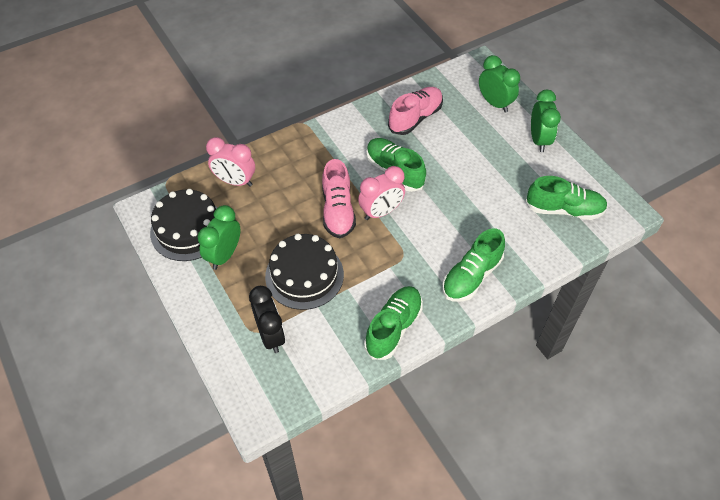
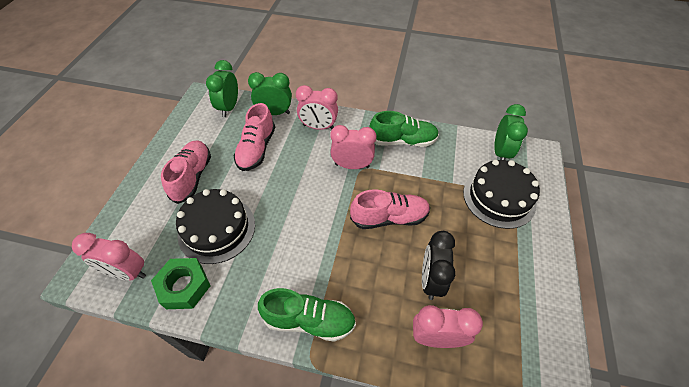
green nut: 0 -> 1
green shoe: 4 -> 2
pink clock: 2 -> 4
pink shoe: 2 -> 3

